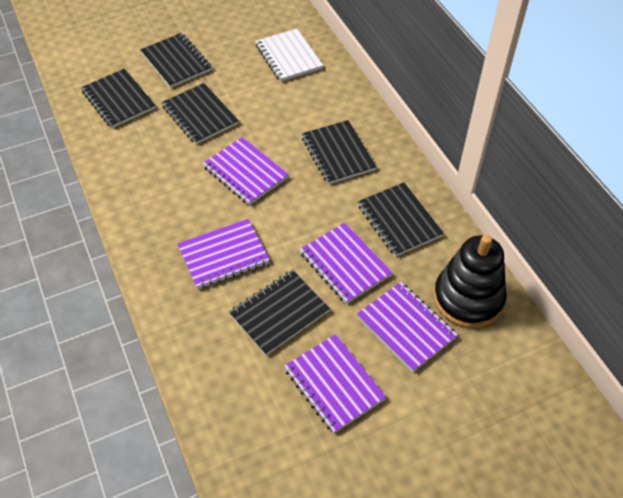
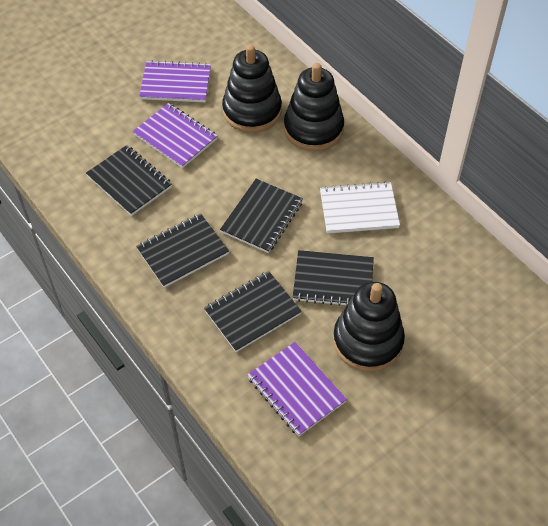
black notebook: 6 -> 5
black stacking toy: 1 -> 3
purple notebook: 5 -> 3

